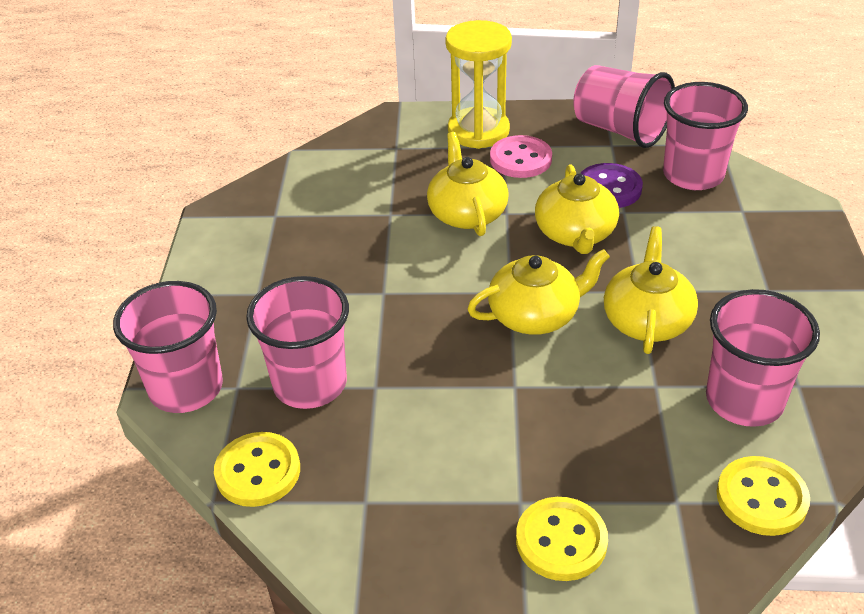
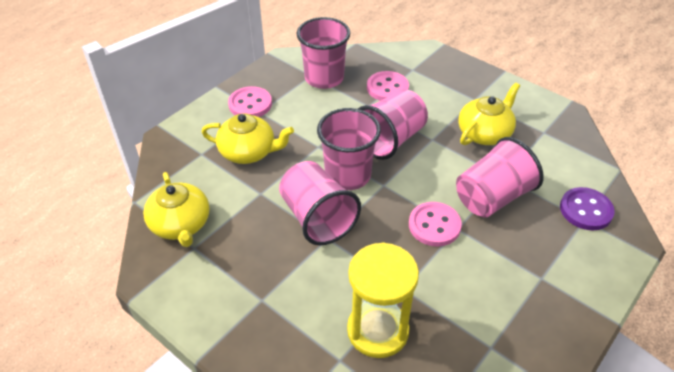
pink button: 1 -> 3
yellow button: 3 -> 0
yellow teapot: 4 -> 3

